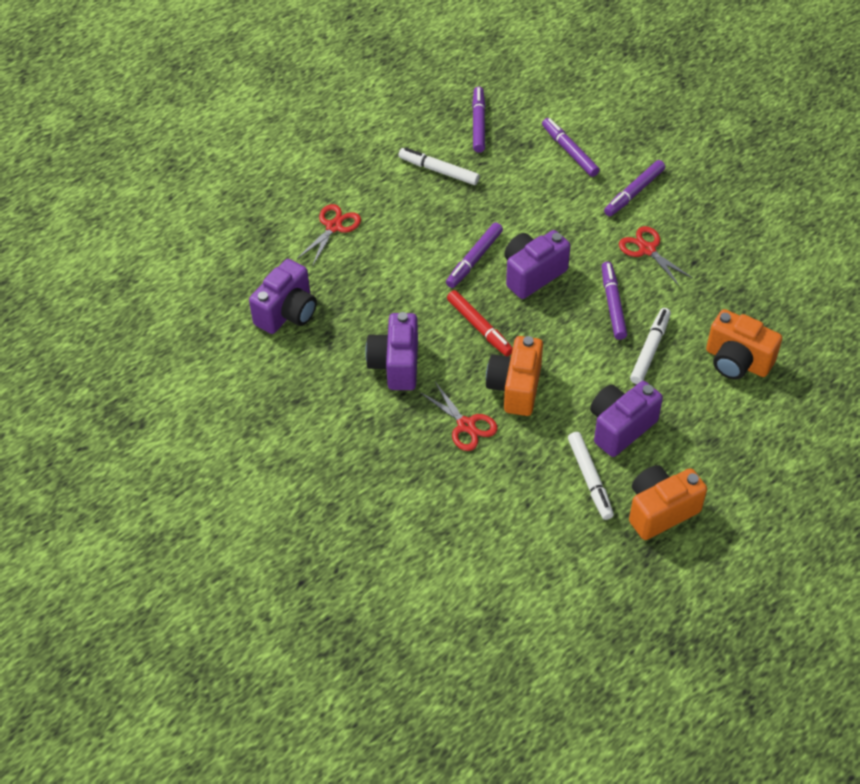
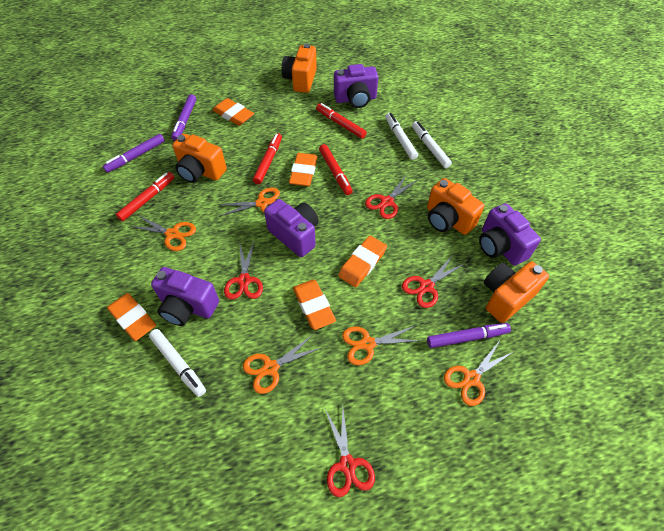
orange camera: 3 -> 4
orange eraser: 0 -> 5
orange scissors: 0 -> 5
purple marker: 5 -> 3
red marker: 1 -> 4
red scissors: 3 -> 4

